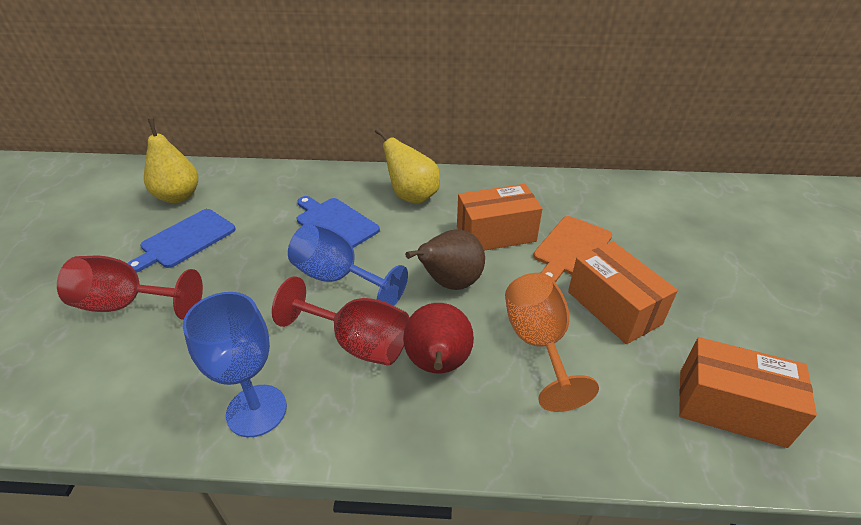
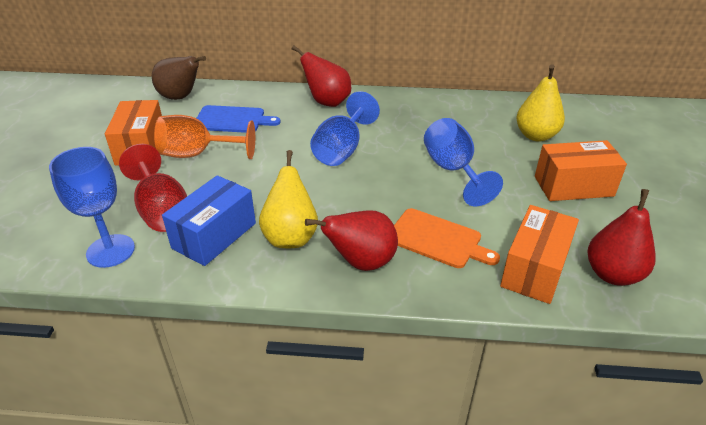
blue box: 0 -> 1
blue cutting board: 2 -> 1
blue goblet: 2 -> 3
red goblet: 2 -> 1
red pear: 1 -> 3

